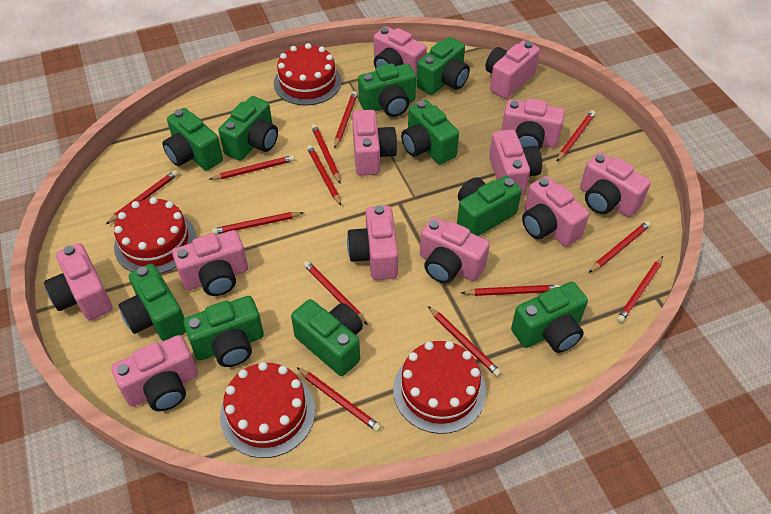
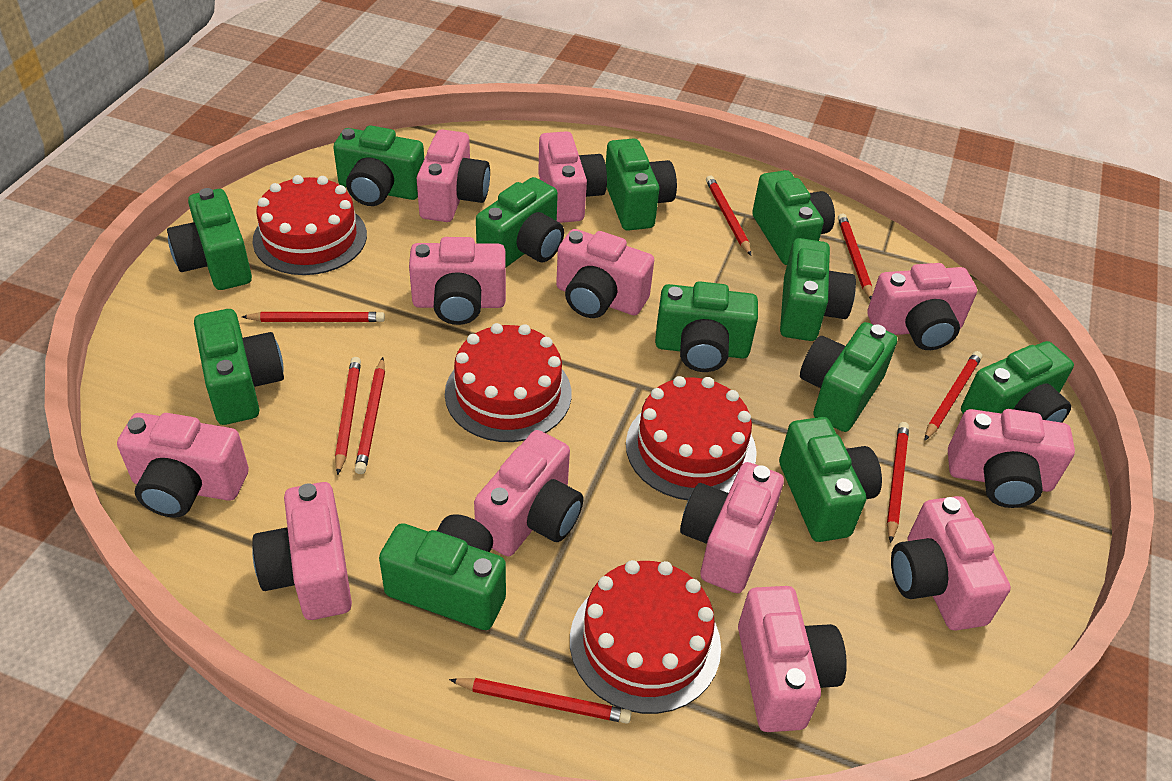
green camera: 10 -> 12
red pencil: 13 -> 8

